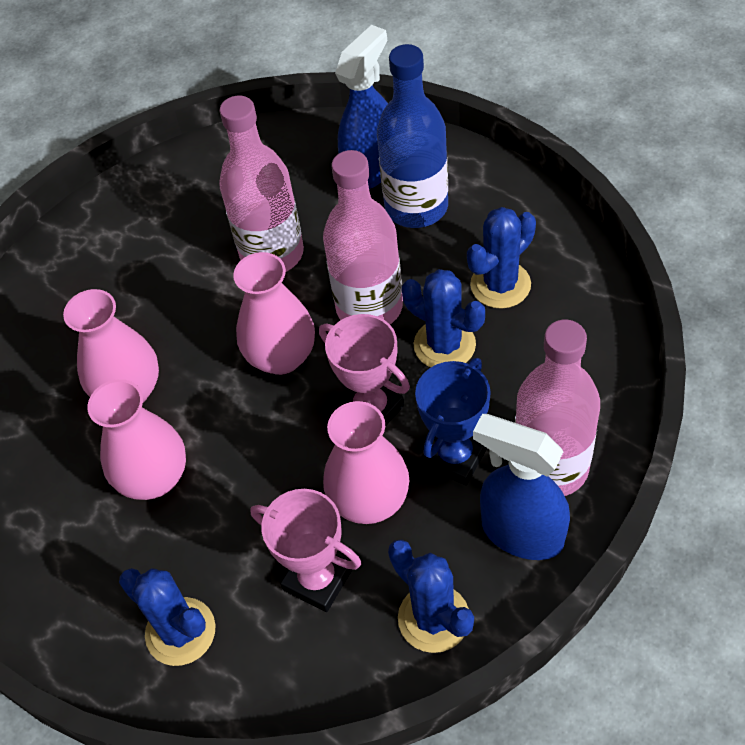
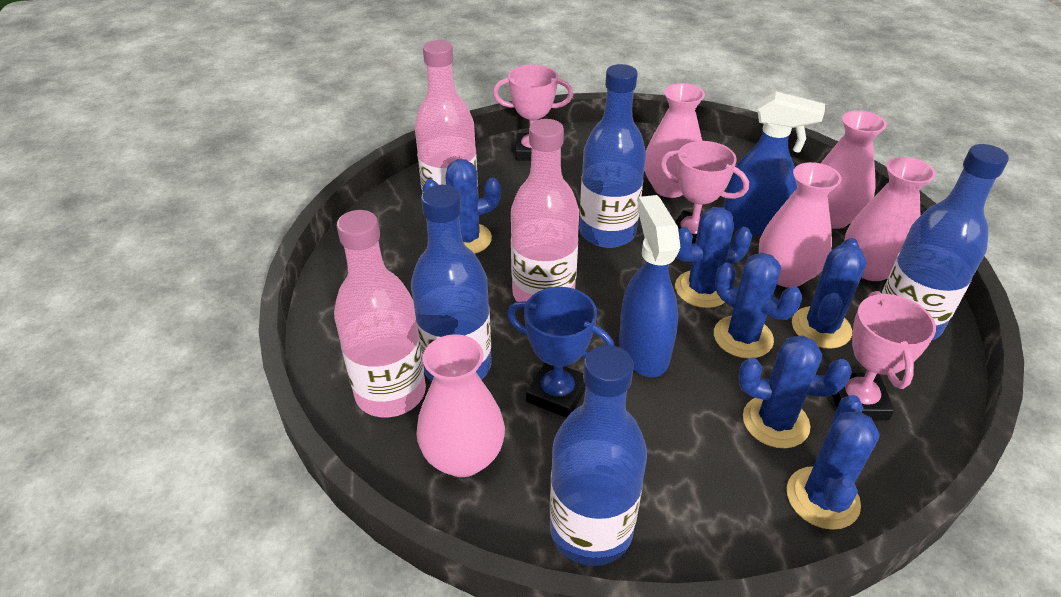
blue bottle: 1 -> 4
blue cactus: 4 -> 6
pink trophy: 2 -> 3
pink vase: 4 -> 5

